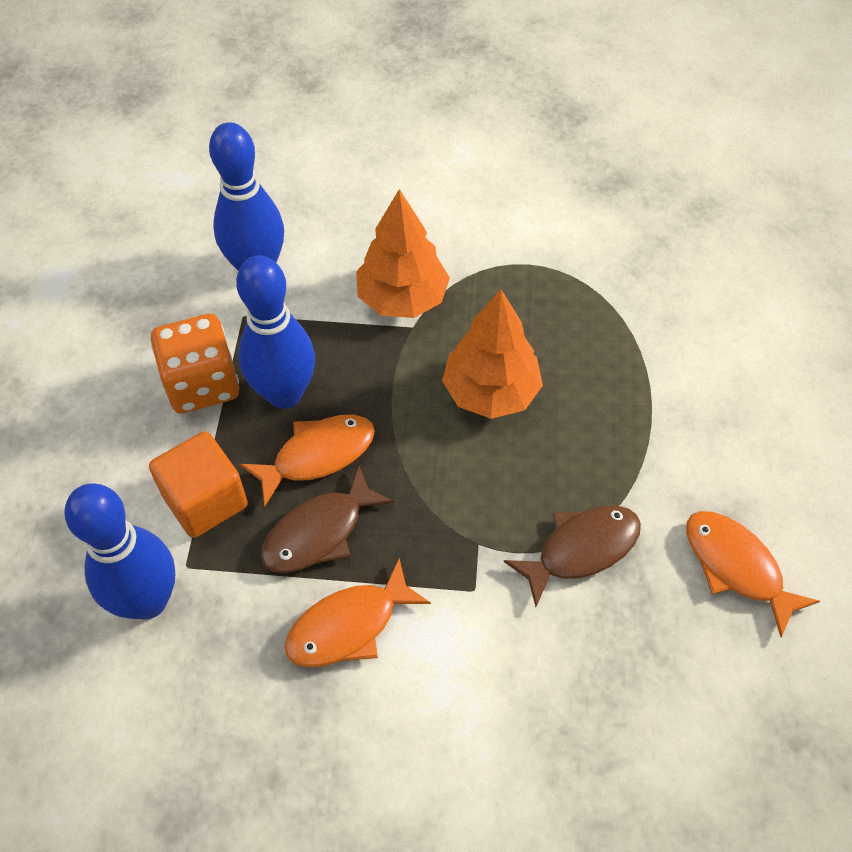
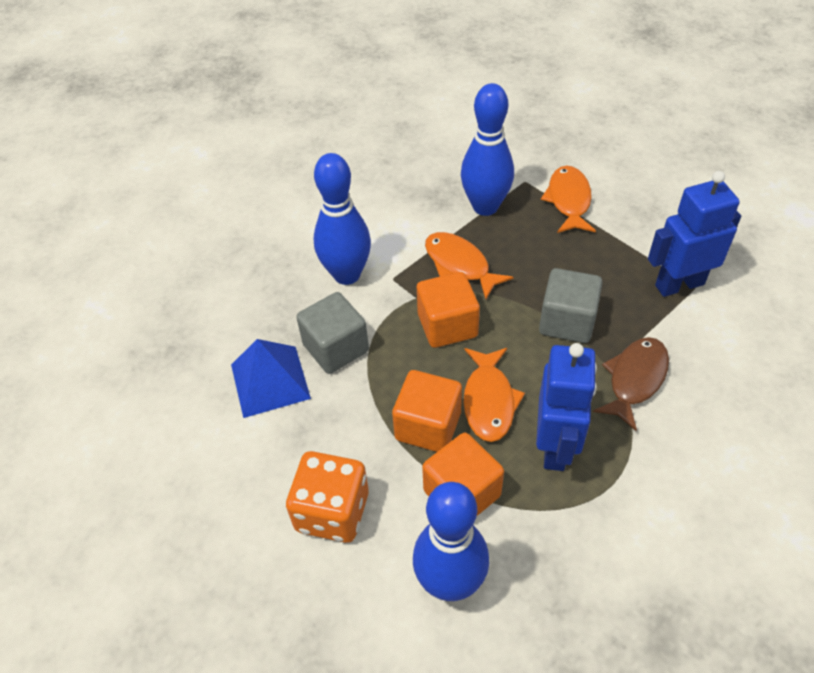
blue pyramid: 0 -> 1
blue robot: 0 -> 2
brown fish: 2 -> 1
grey cube: 0 -> 2
orange cube: 1 -> 3
orange tree: 2 -> 0

